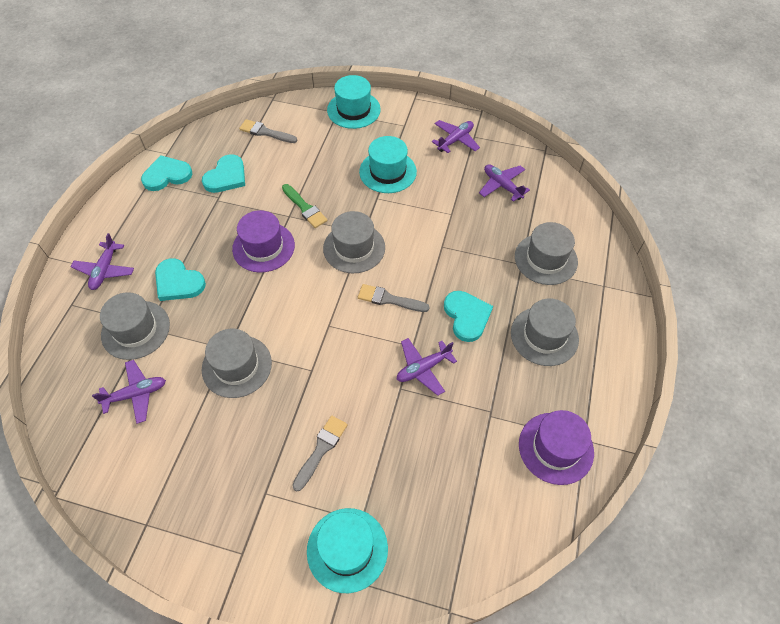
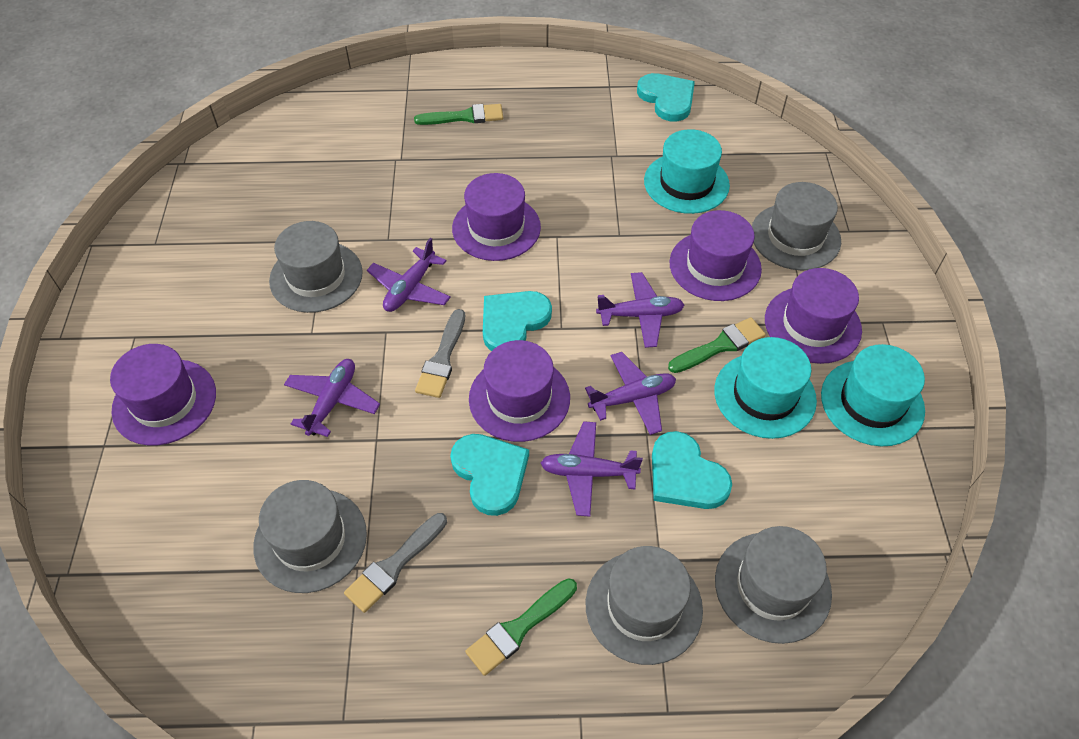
green brush: 1 -> 3
grey brush: 3 -> 2
purple hat: 2 -> 5

